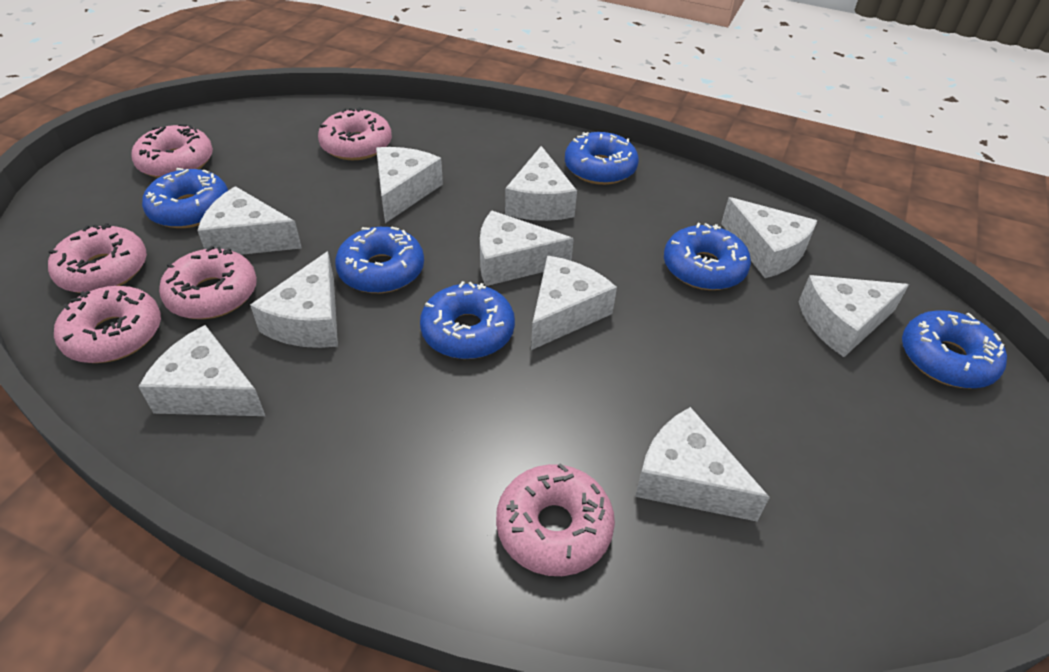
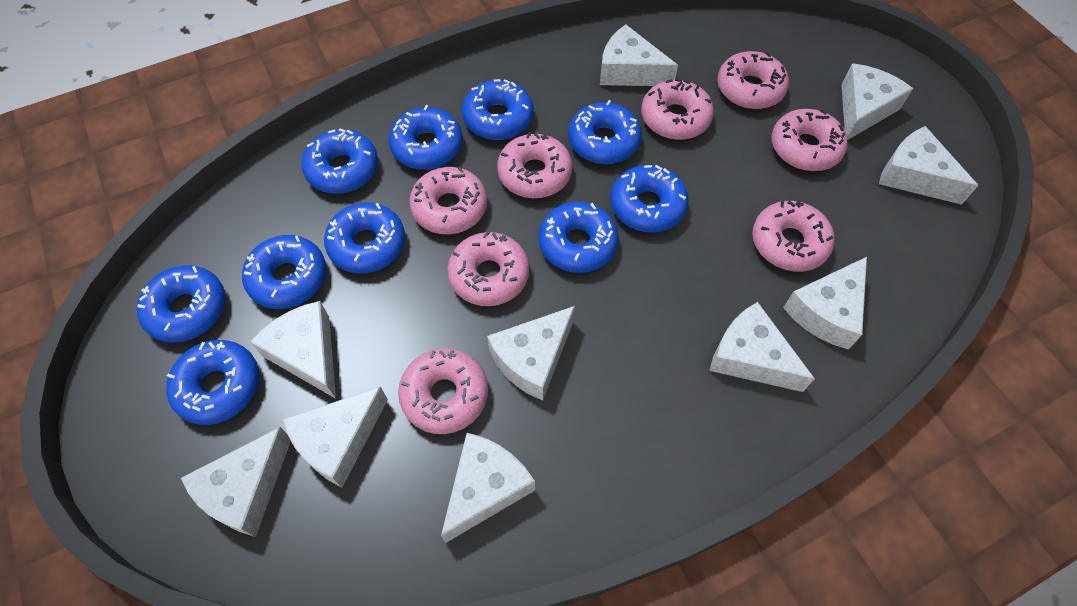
blue donut: 6 -> 10
pink donut: 6 -> 8

